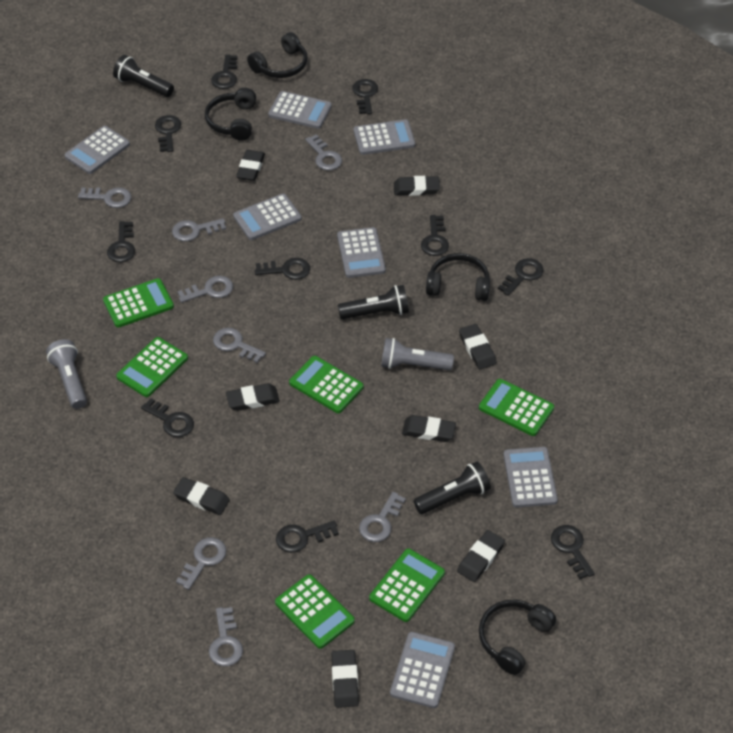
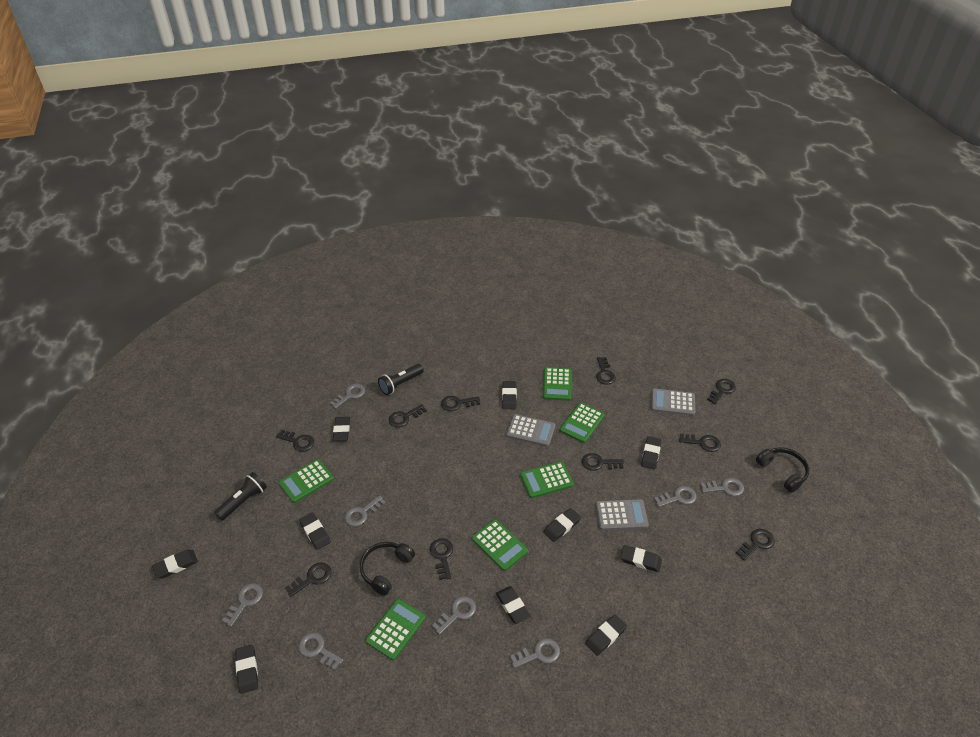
black eraser: 8 -> 10
black flashlight: 3 -> 2
black headphones: 4 -> 2
grey calculator: 7 -> 3
grey flashlight: 2 -> 0

